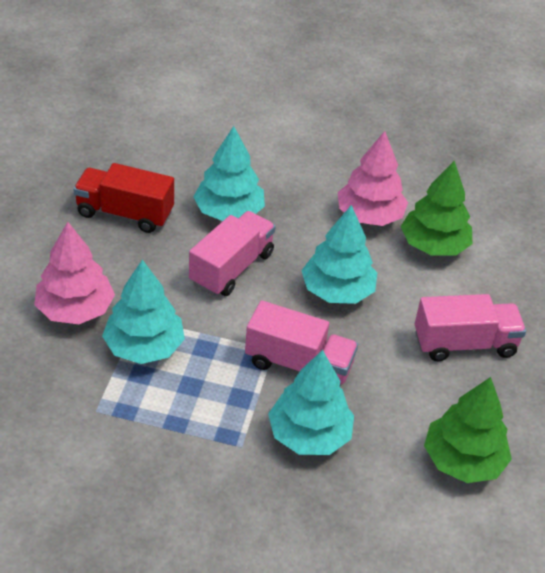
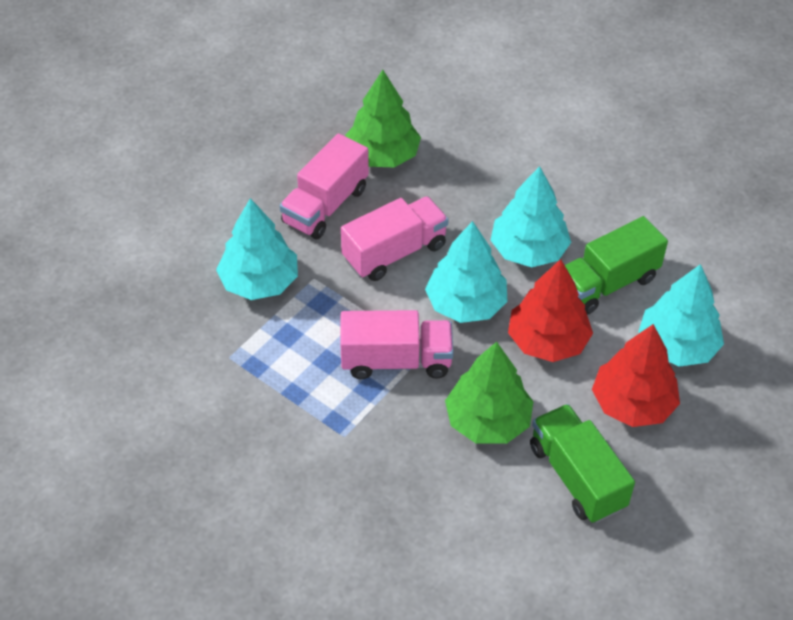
green truck: 0 -> 2
pink tree: 2 -> 0
red tree: 0 -> 2
red truck: 1 -> 0

